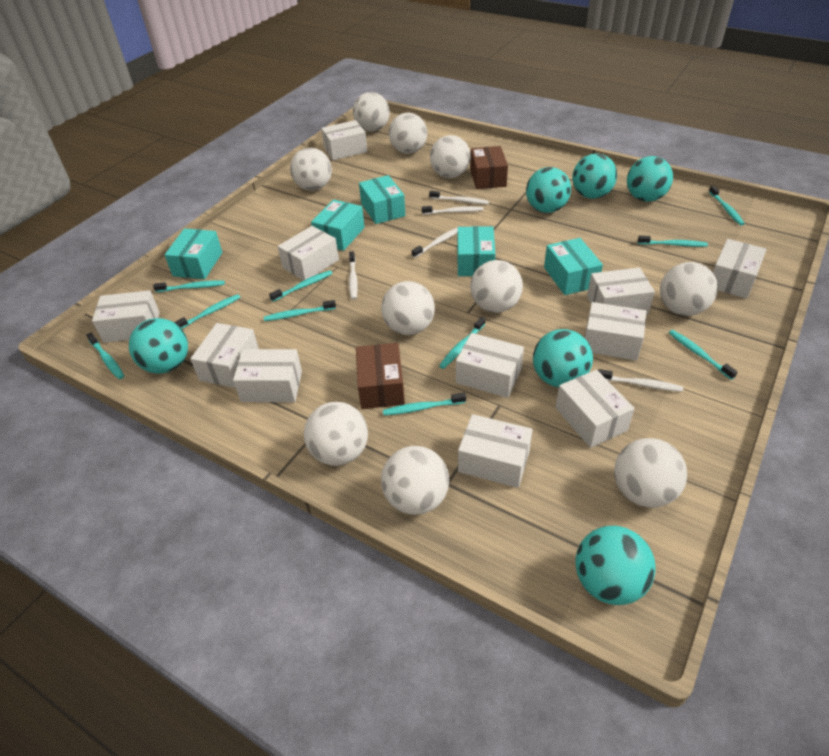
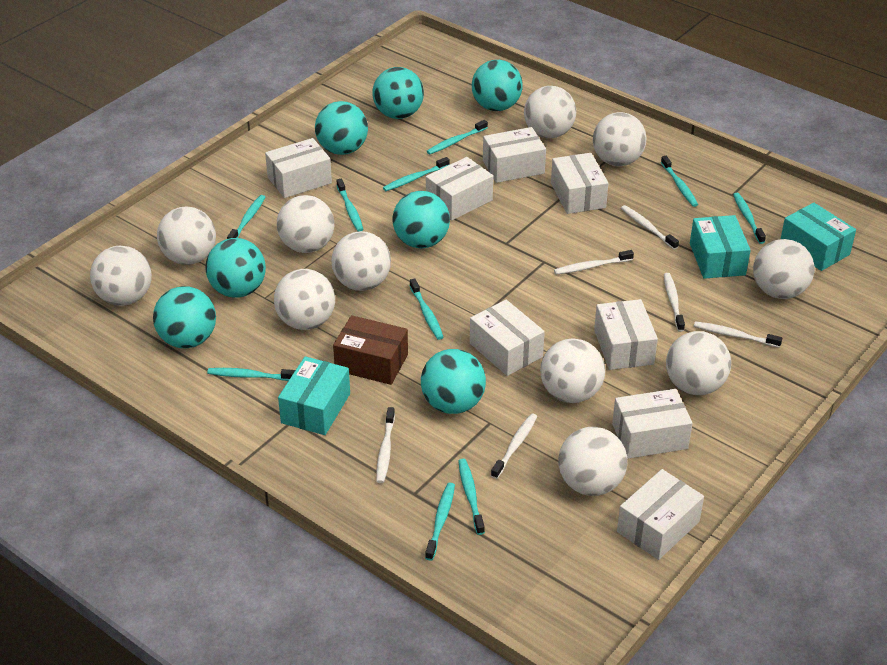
brown box: 2 -> 1
turquoise ball: 6 -> 7
turquoise box: 5 -> 3
white ball: 10 -> 11
white box: 11 -> 8
white toothbrush: 5 -> 6

